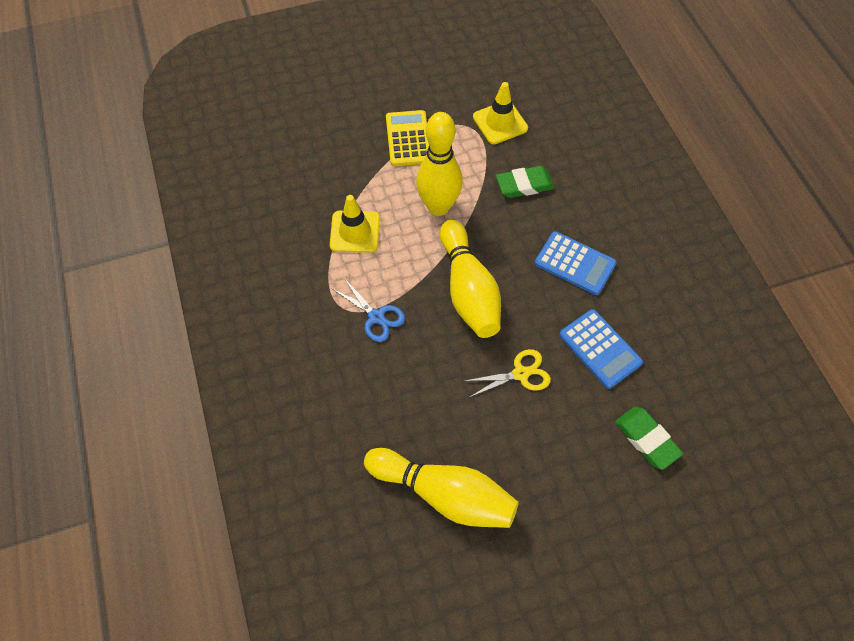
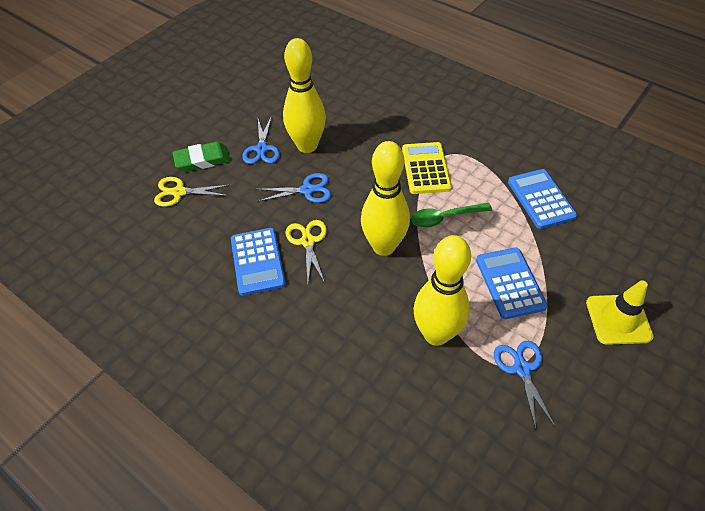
blue calculator: 2 -> 3
blue scissors: 1 -> 3
green eraser: 2 -> 1
green spoon: 0 -> 1
yellow scissors: 1 -> 2
yellow traffic cone: 2 -> 1

